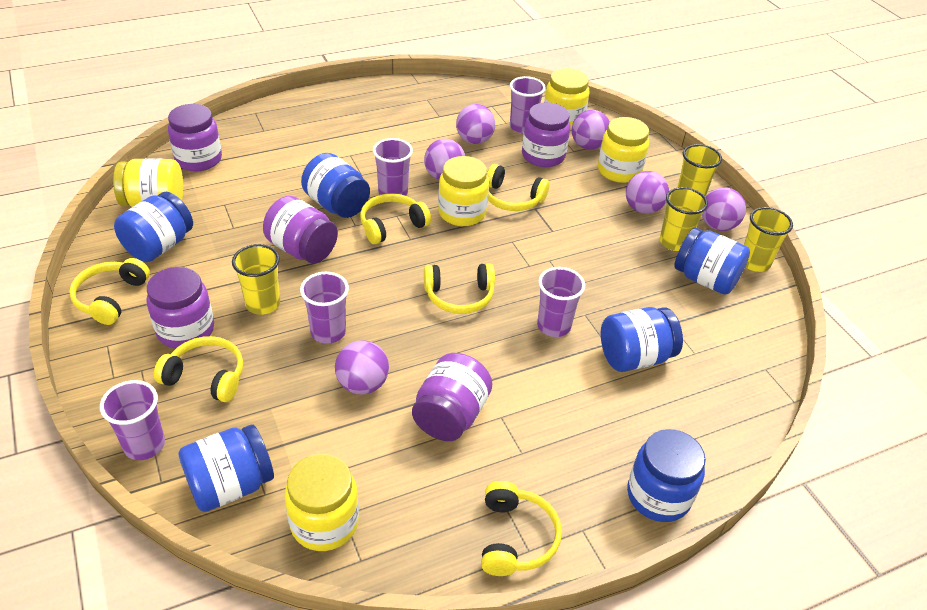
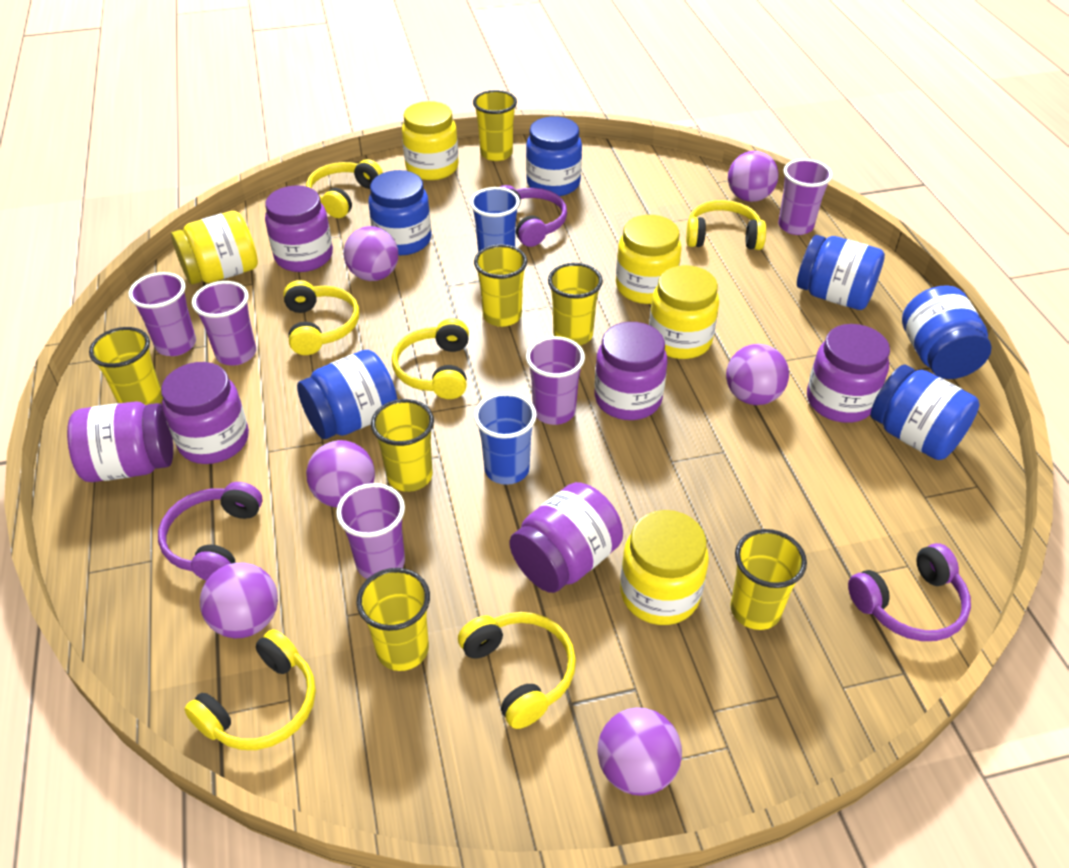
blue cup: 0 -> 2
purple headphones: 0 -> 3
purple jar: 5 -> 6
yellow cup: 4 -> 7

